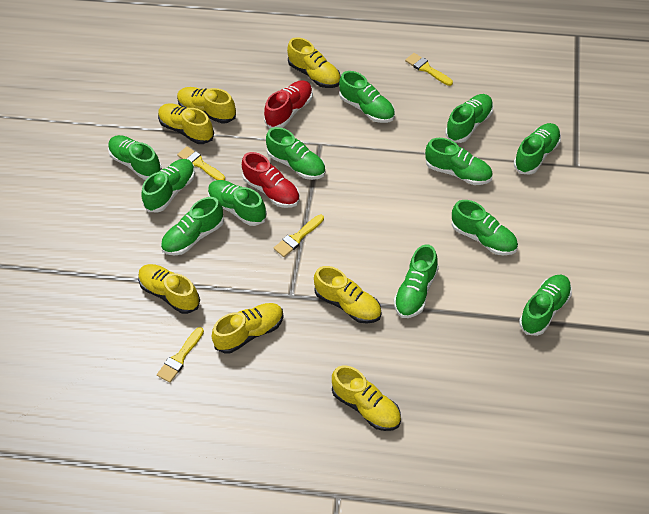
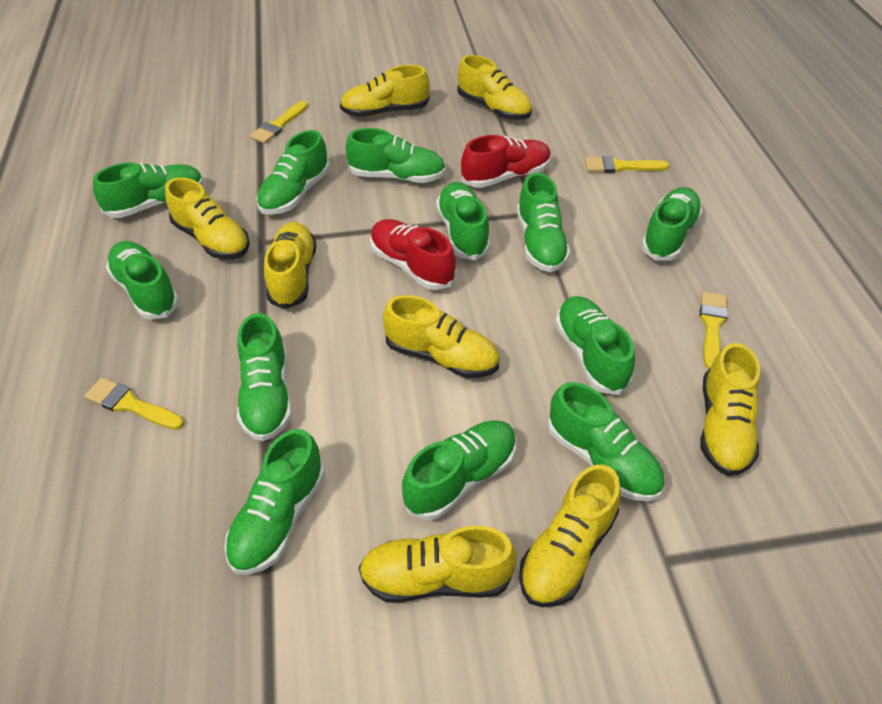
yellow shoe: 7 -> 8

